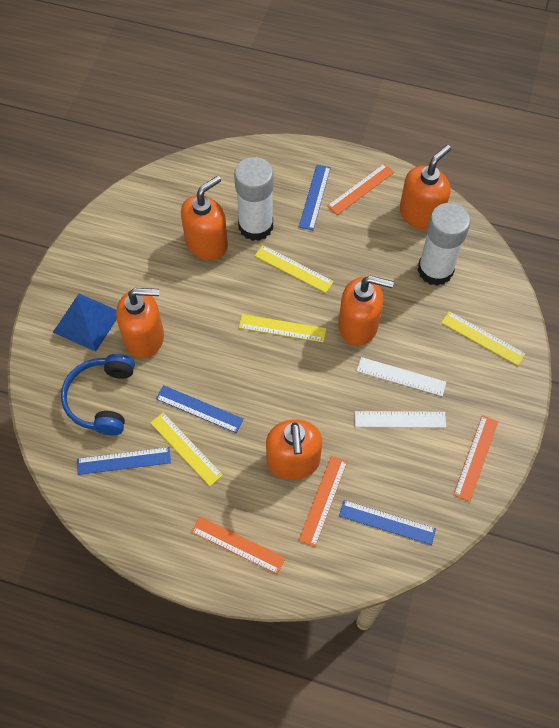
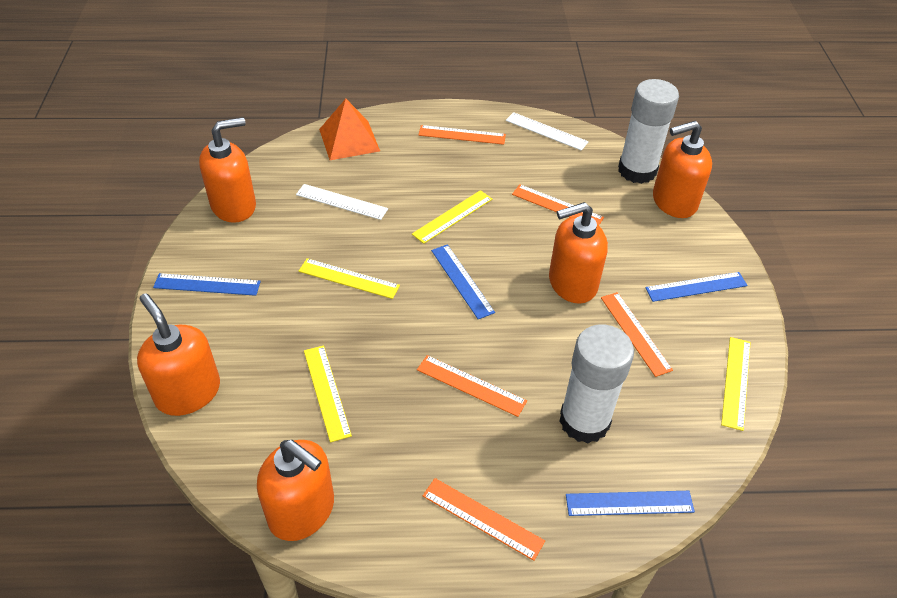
blue headphones: 1 -> 0
blue pyramid: 1 -> 0
orange pyramid: 0 -> 1
orange ruler: 4 -> 5

